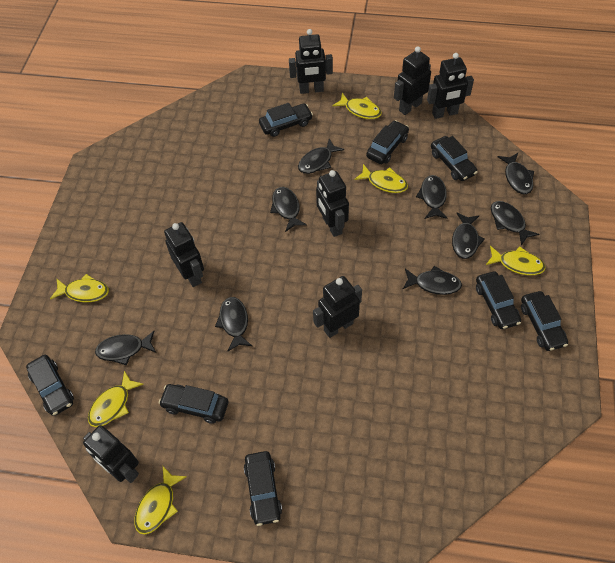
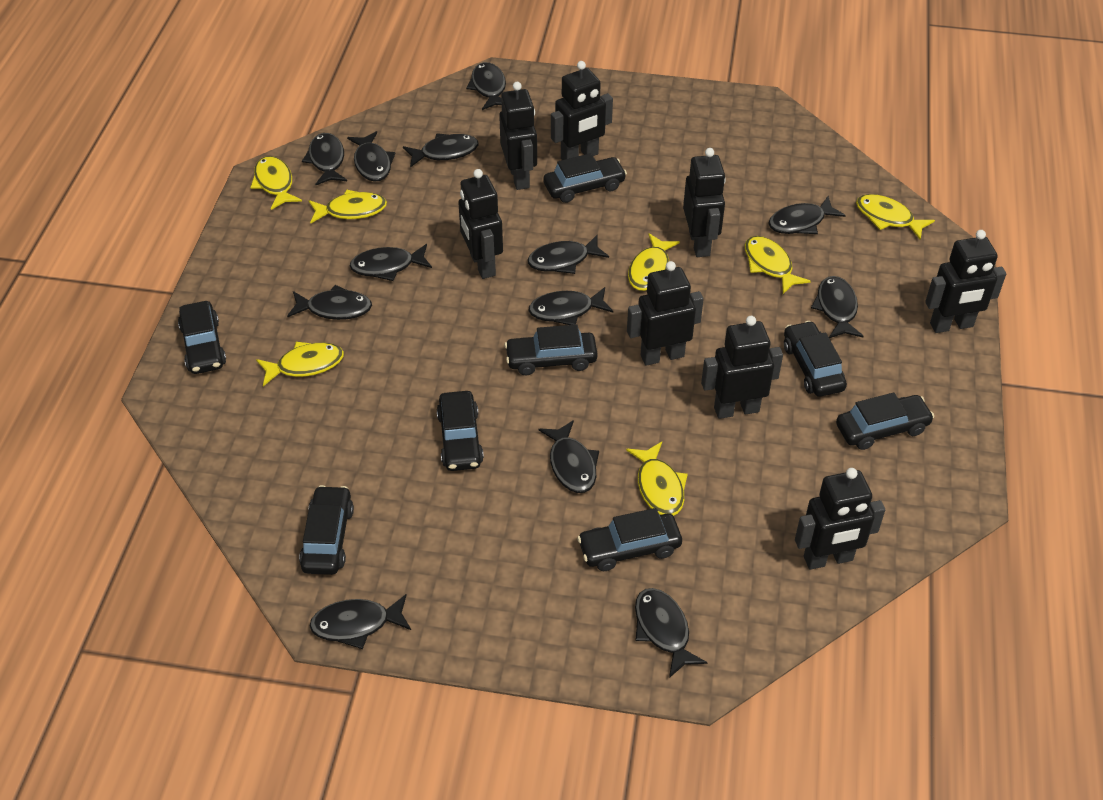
black fish: 9 -> 13
black robot: 7 -> 8
yellow fish: 6 -> 7

